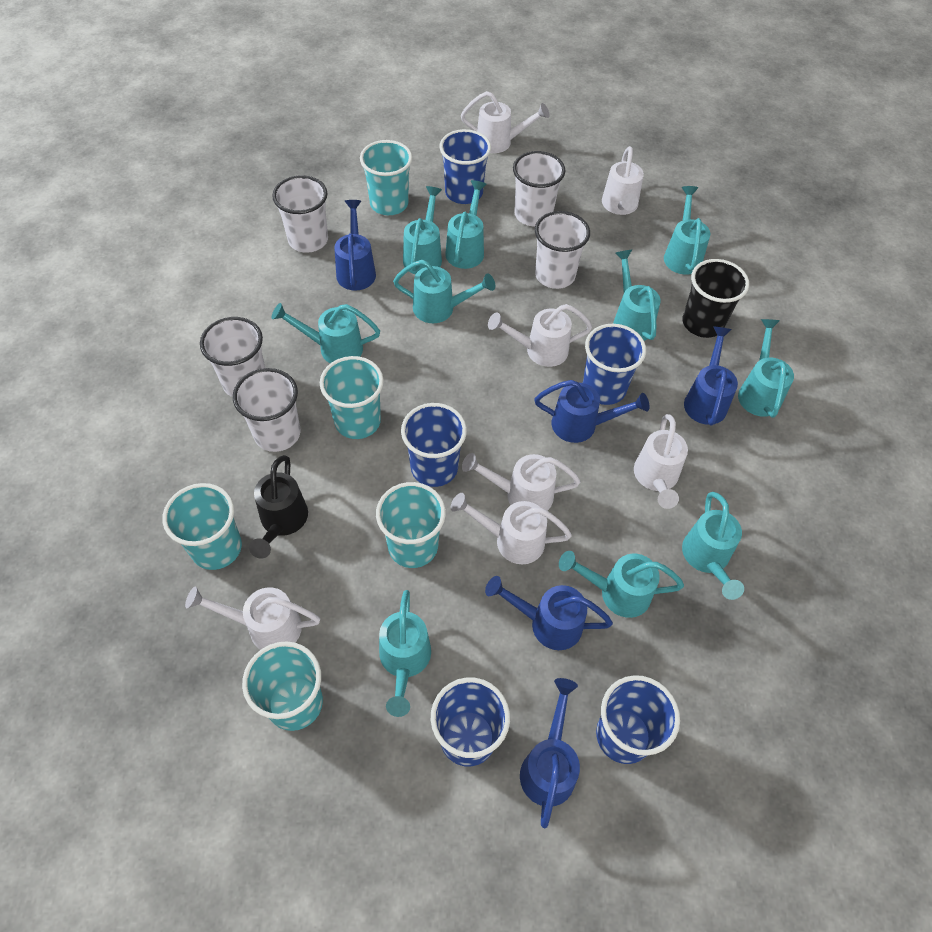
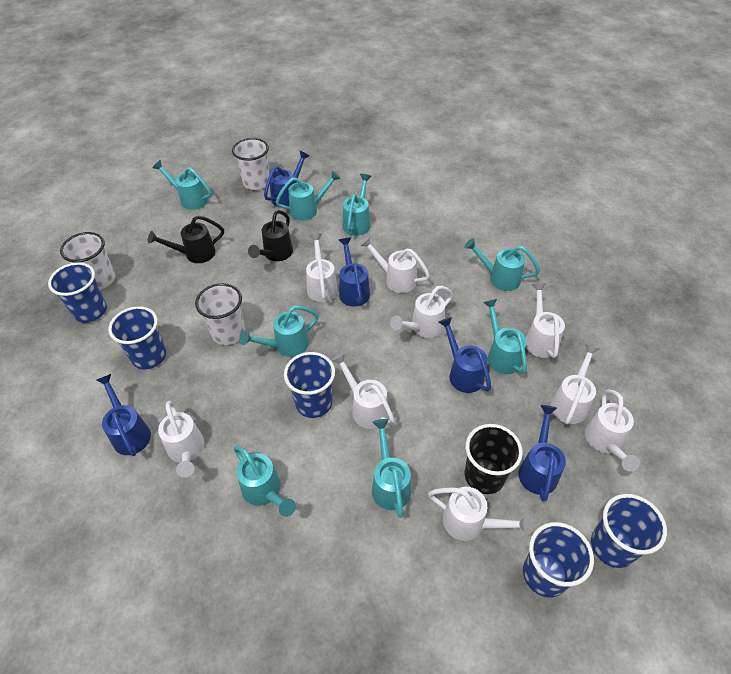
black watering can: 1 -> 2
turquoise cup: 5 -> 0
turquoise watering can: 10 -> 8
white cup: 5 -> 3
white watering can: 7 -> 9

